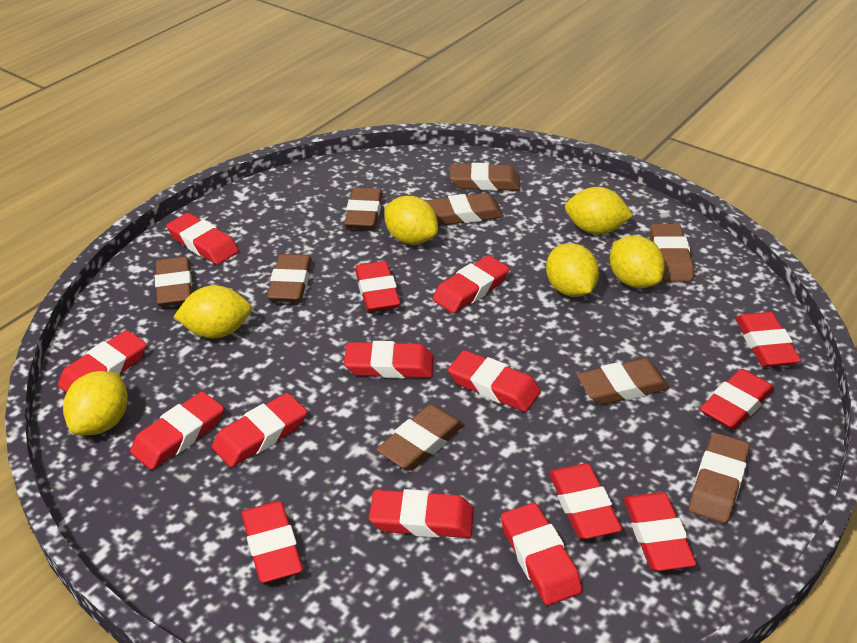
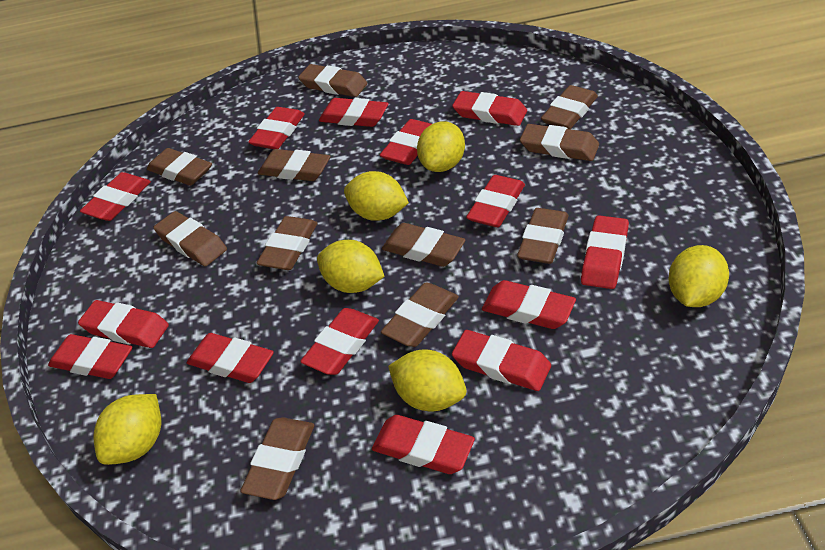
brown eraser: 9 -> 11
red eraser: 15 -> 14

